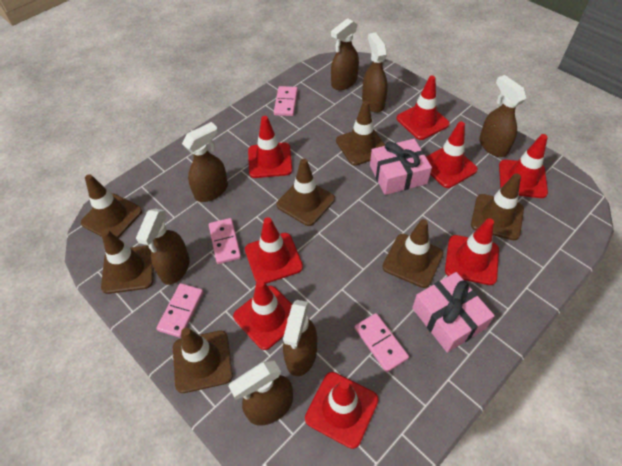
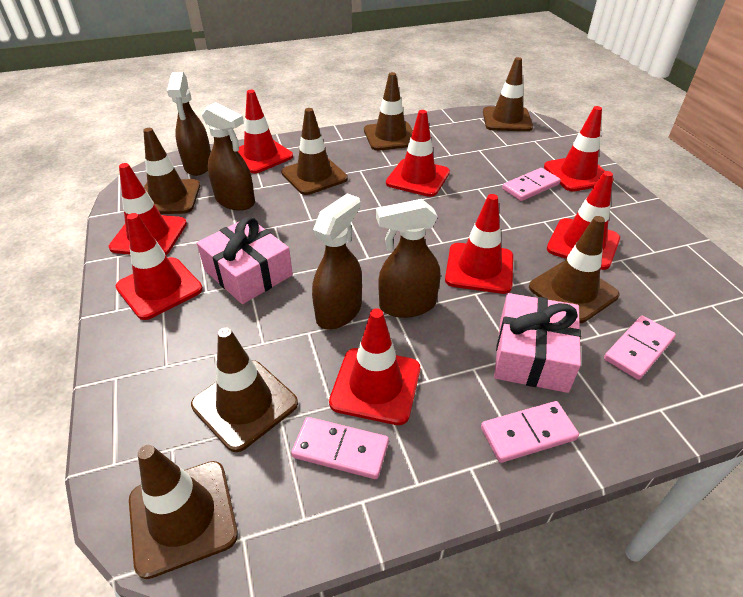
brown spray bottle: 7 -> 4

